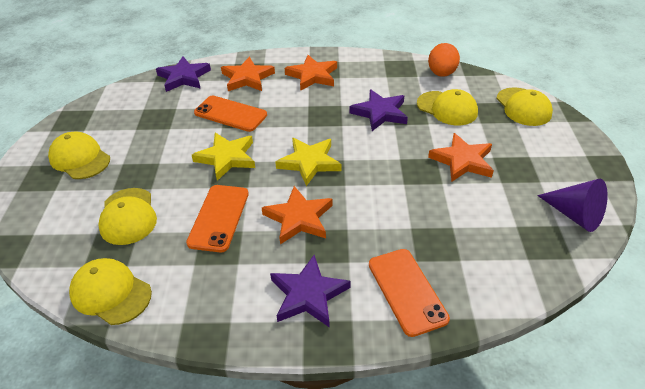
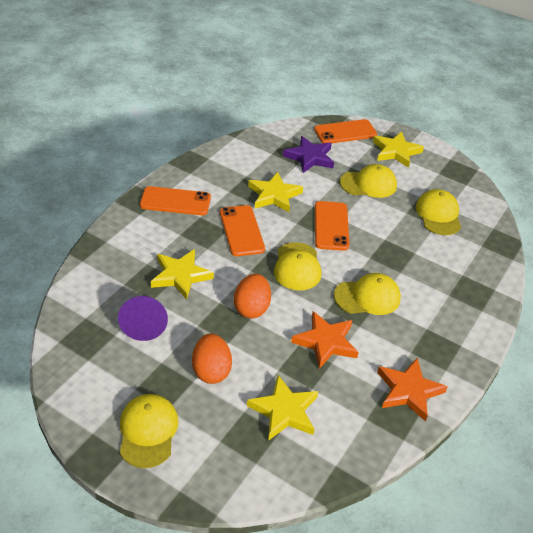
orange egg: 1 -> 2
orange phone: 3 -> 4
orange star: 4 -> 2
purple star: 3 -> 1
yellow star: 2 -> 4

